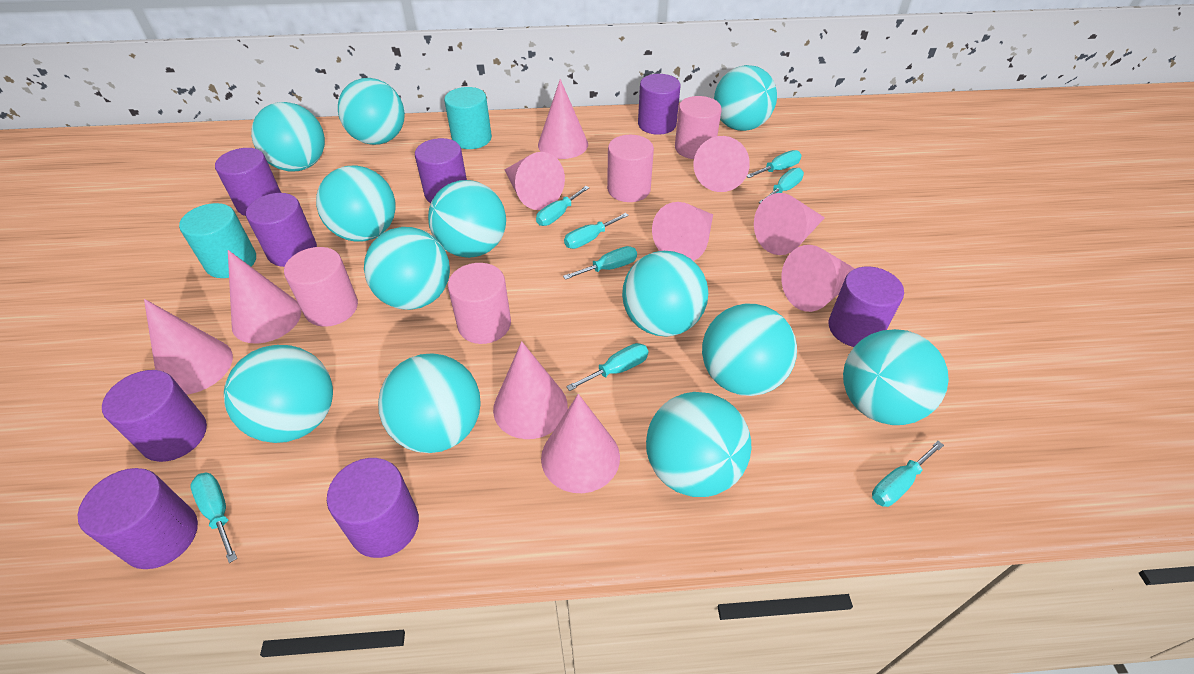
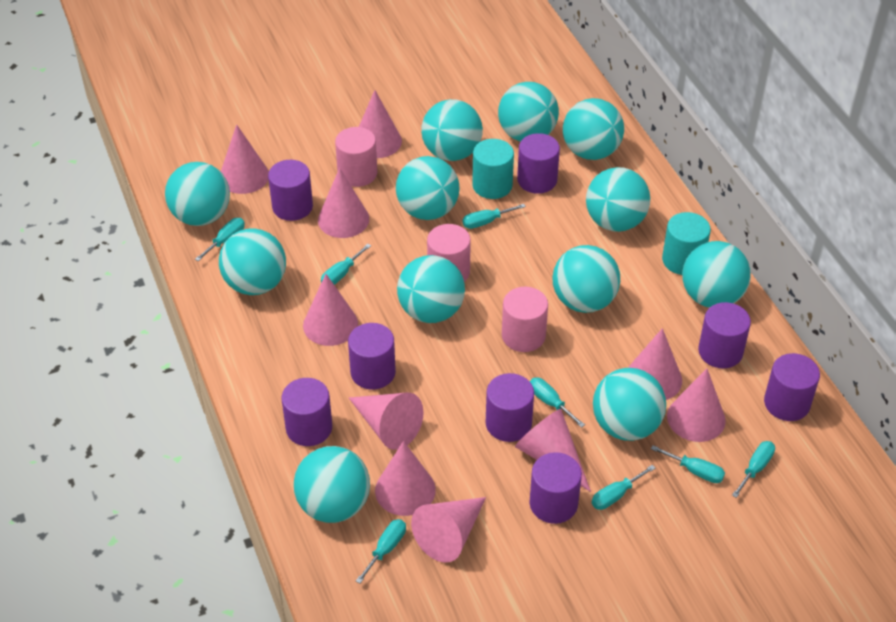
pink cylinder: 4 -> 3

